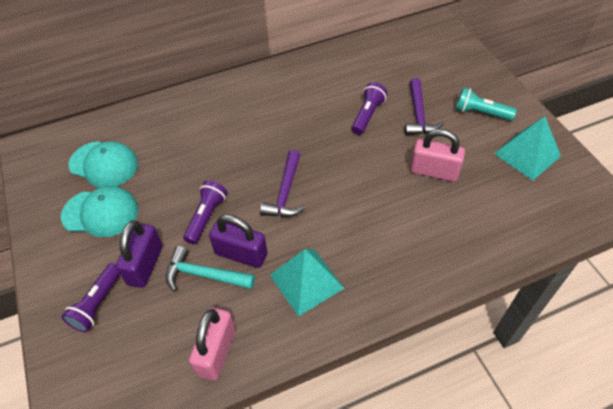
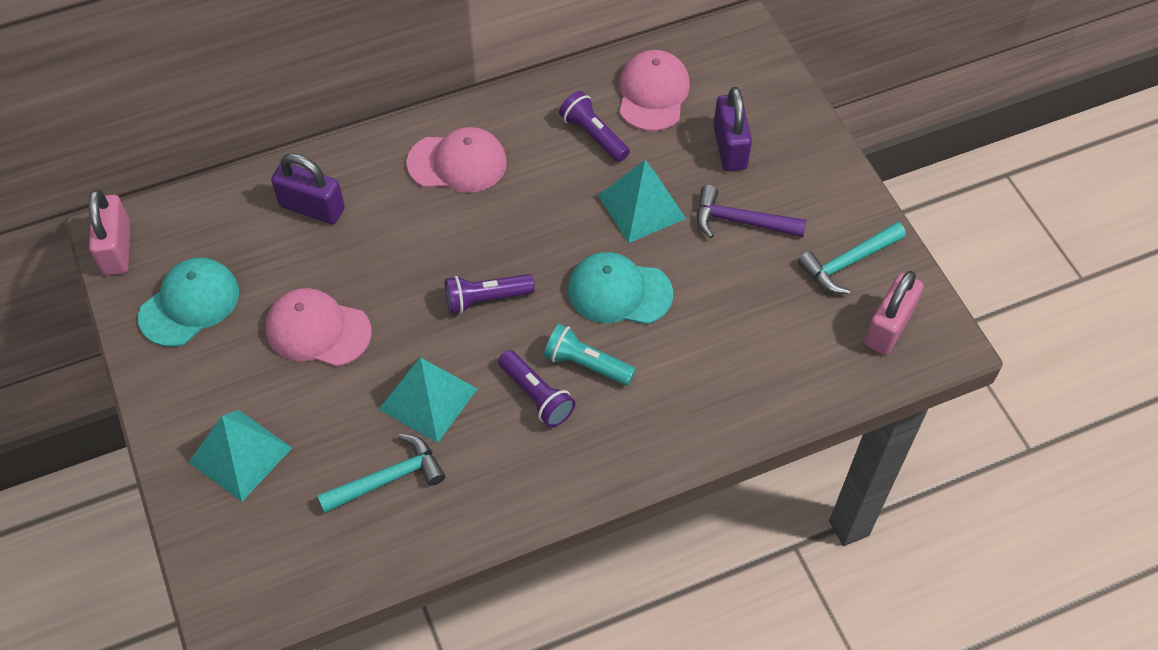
pink cap: 0 -> 3
purple hammer: 2 -> 1
turquoise hammer: 1 -> 2
turquoise pyramid: 2 -> 3

